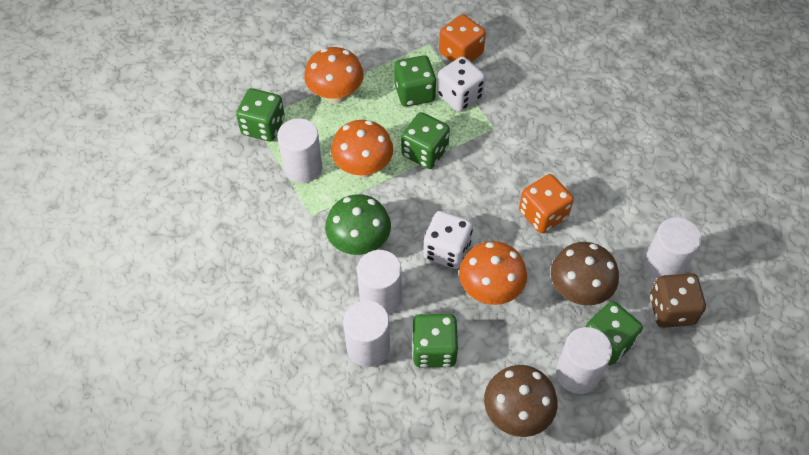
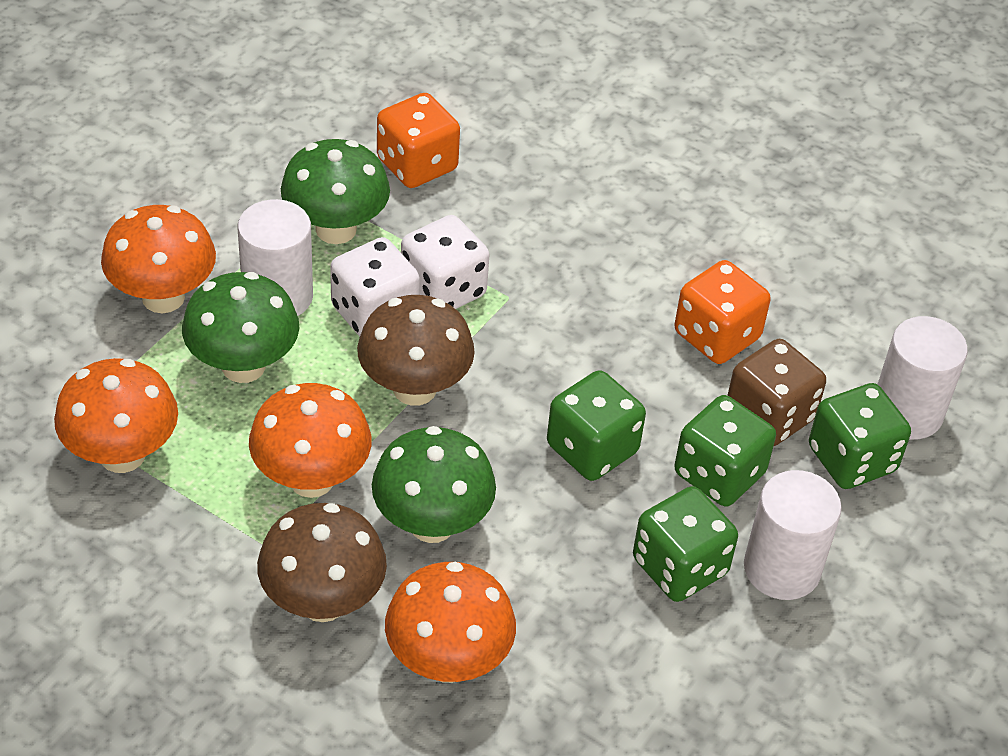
green dice: 5 -> 4
green mushroom: 1 -> 3
orange mushroom: 3 -> 4
white cylinder: 5 -> 3

